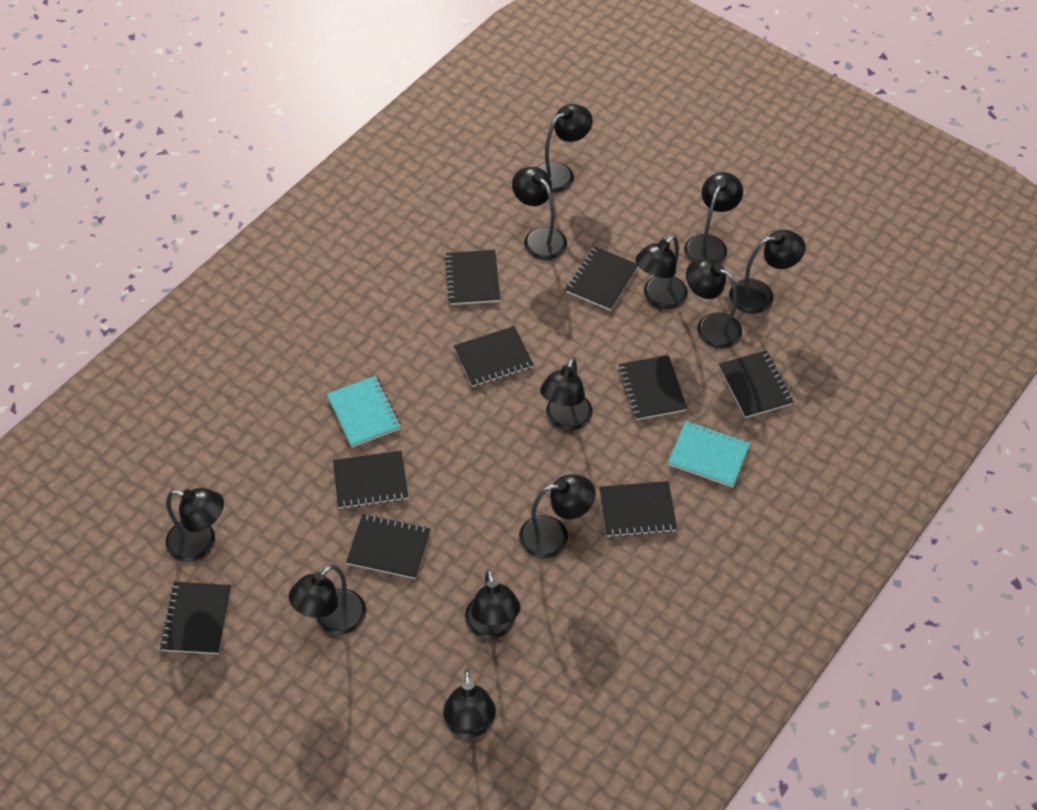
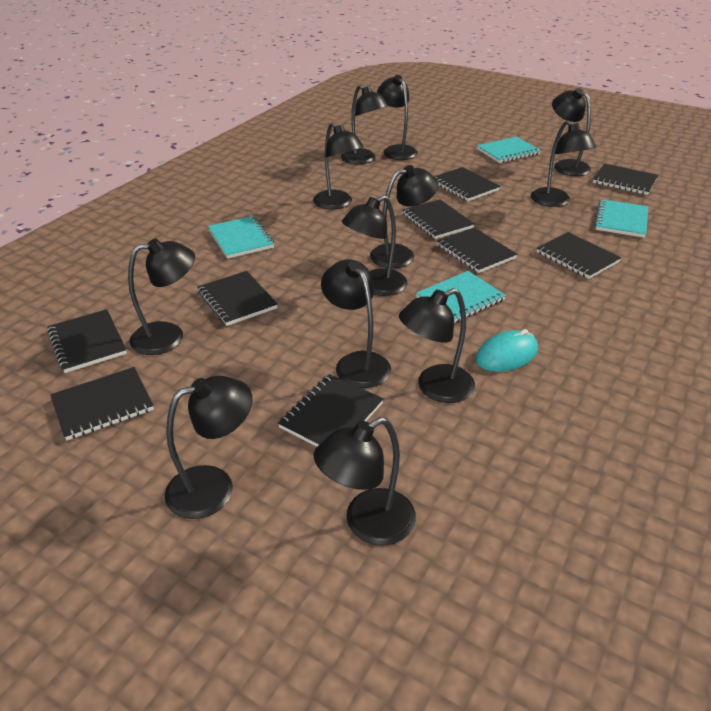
turquoise mouse: 0 -> 1
turquoise notebook: 2 -> 4

